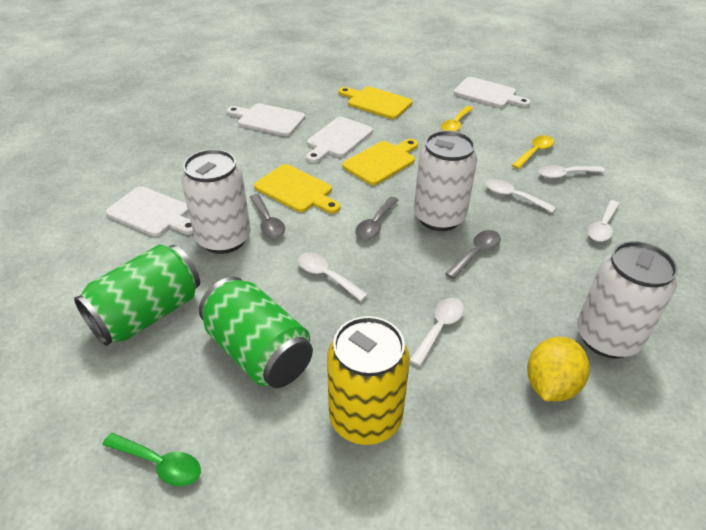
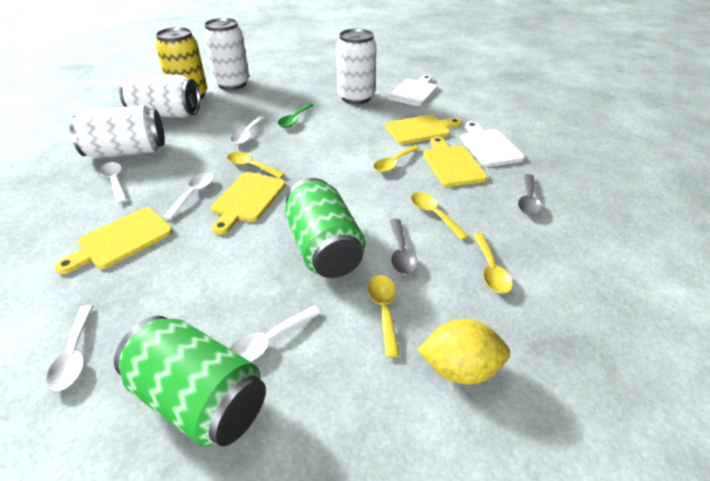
grey spoon: 3 -> 2
white can: 3 -> 4
white cutting board: 4 -> 2
yellow cutting board: 3 -> 4
yellow spoon: 2 -> 5

